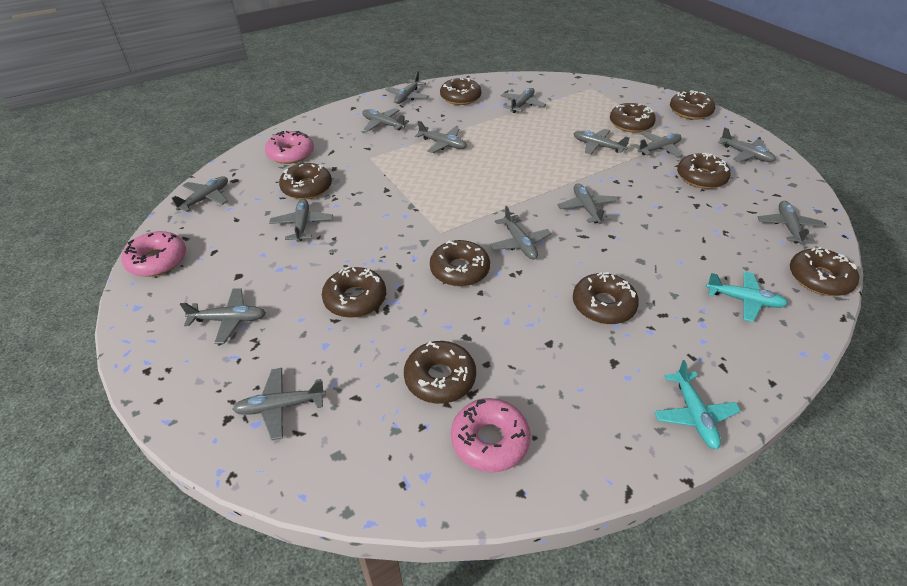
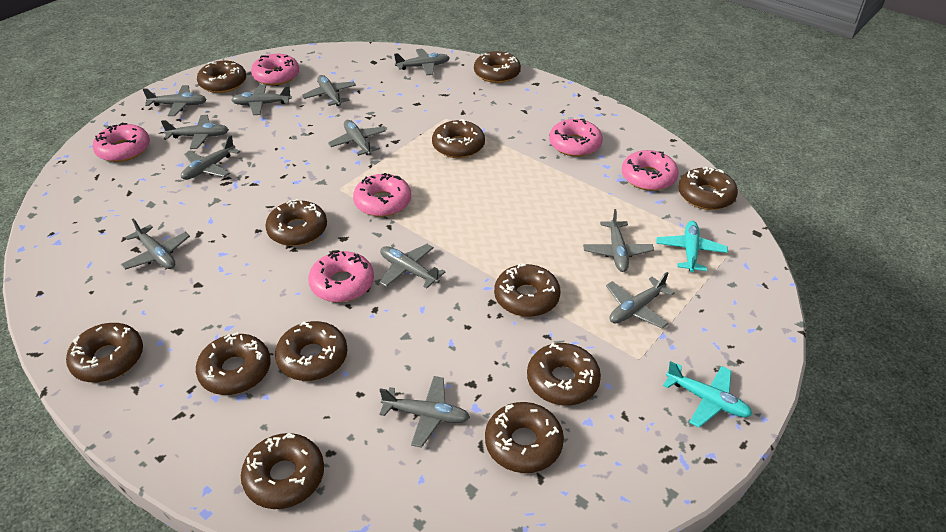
brown donut: 10 -> 12
grey plane: 14 -> 12
pink donut: 3 -> 6

